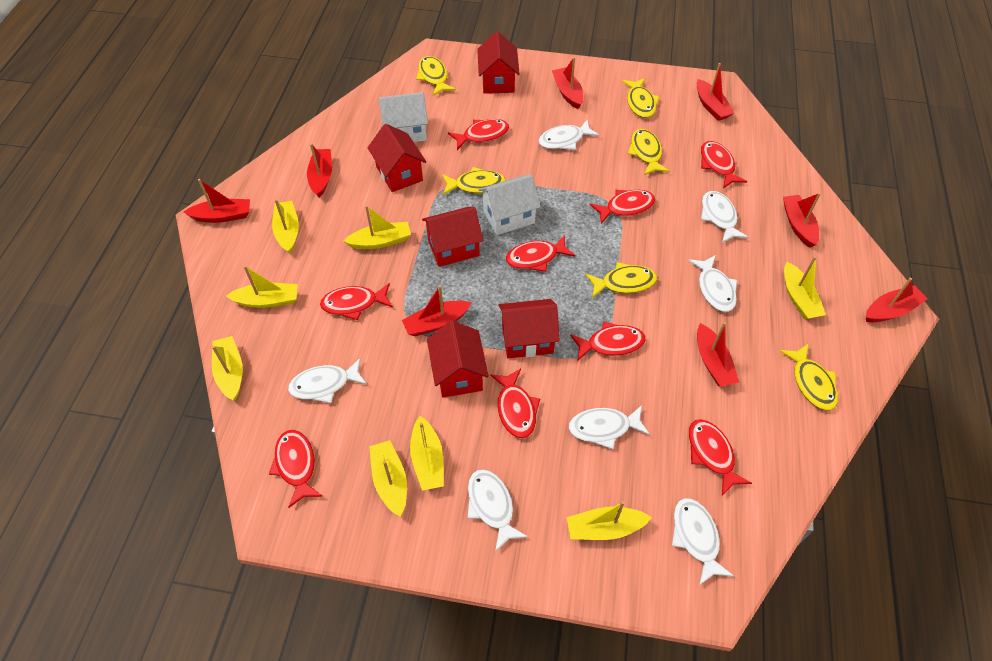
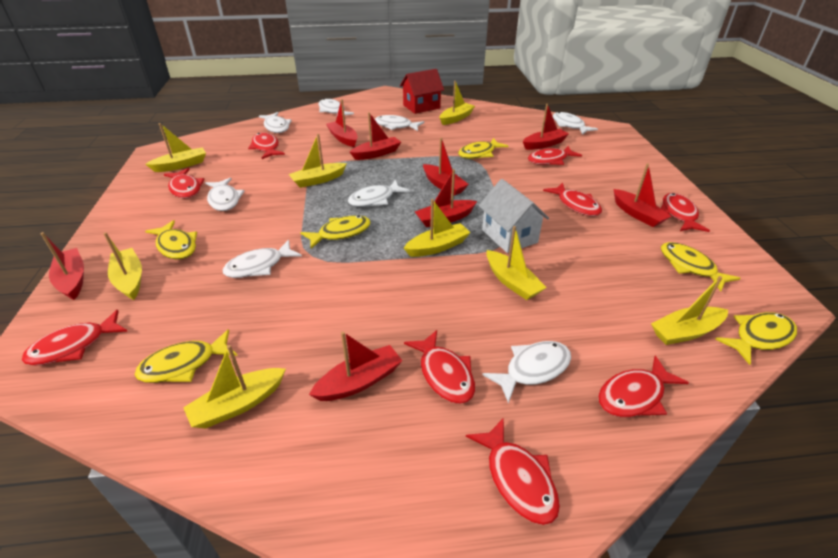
red house: 5 -> 1
white fish: 7 -> 8
white house: 2 -> 1

